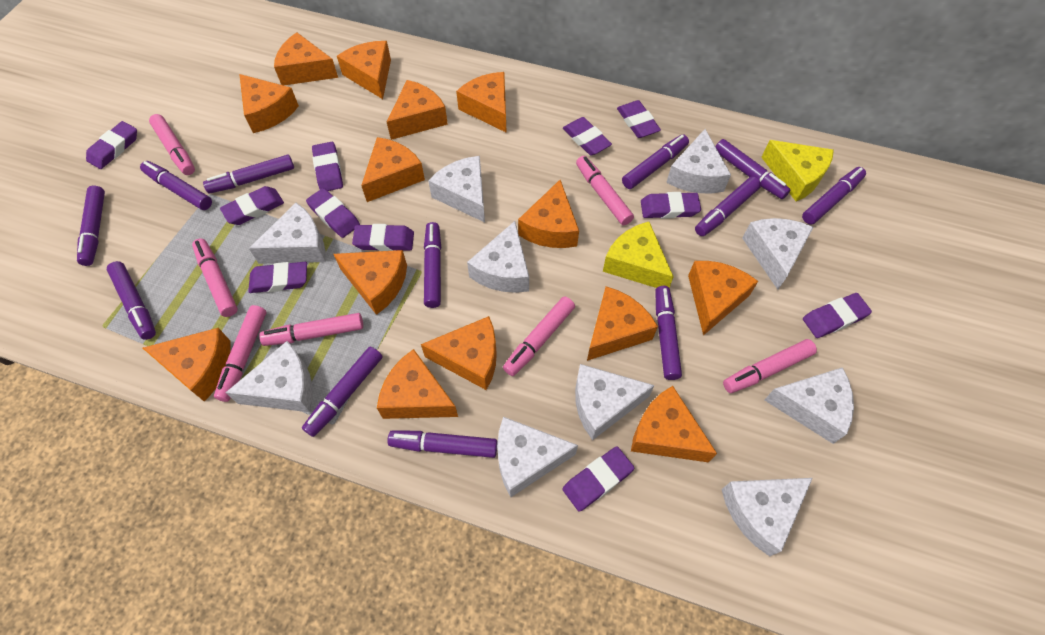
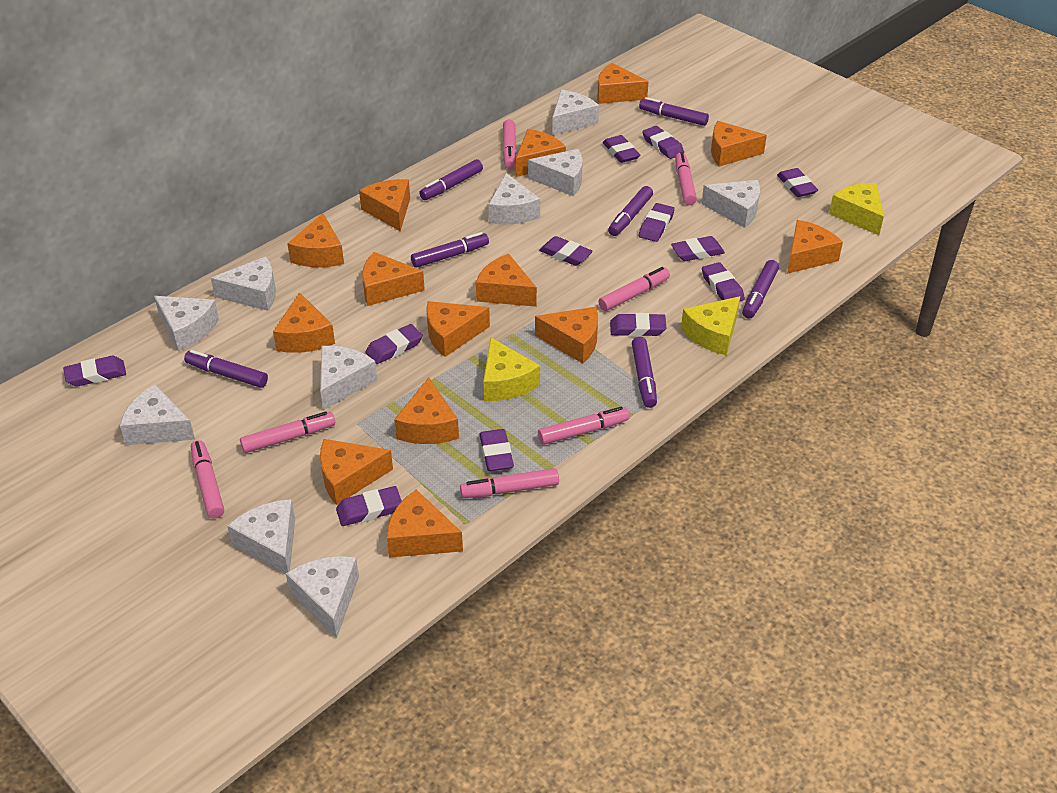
purple eraser: 11 -> 12
purple marker: 12 -> 7
yellow cheese: 2 -> 3

